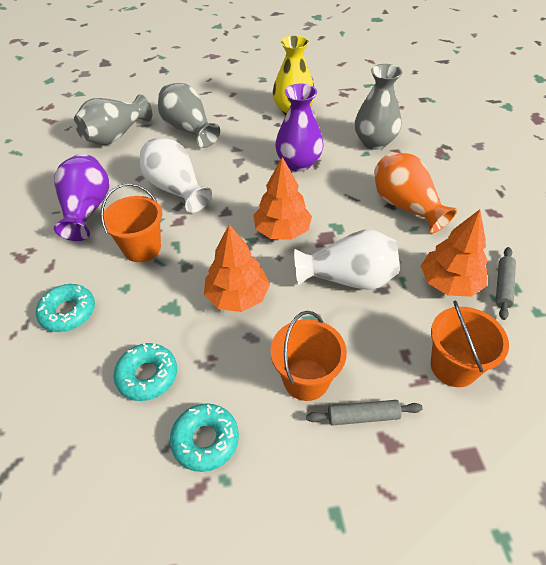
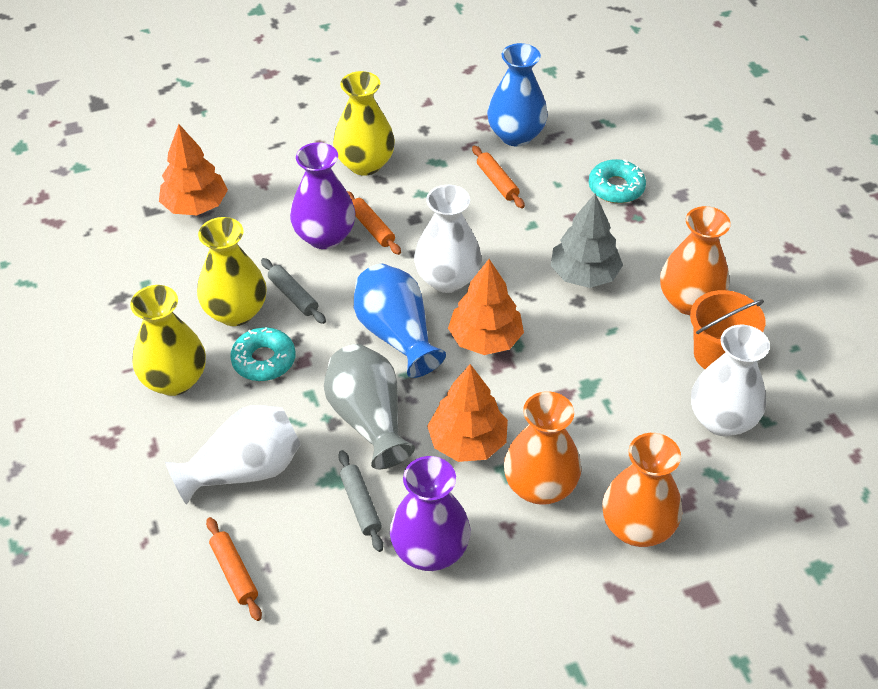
blue vase: 0 -> 2
grey tree: 0 -> 1
grey vase: 3 -> 1
orange bucket: 3 -> 1
orange rolling pin: 0 -> 3
orange vase: 1 -> 3
turquoise donut: 3 -> 2
white vase: 2 -> 3
yellow vase: 1 -> 3

